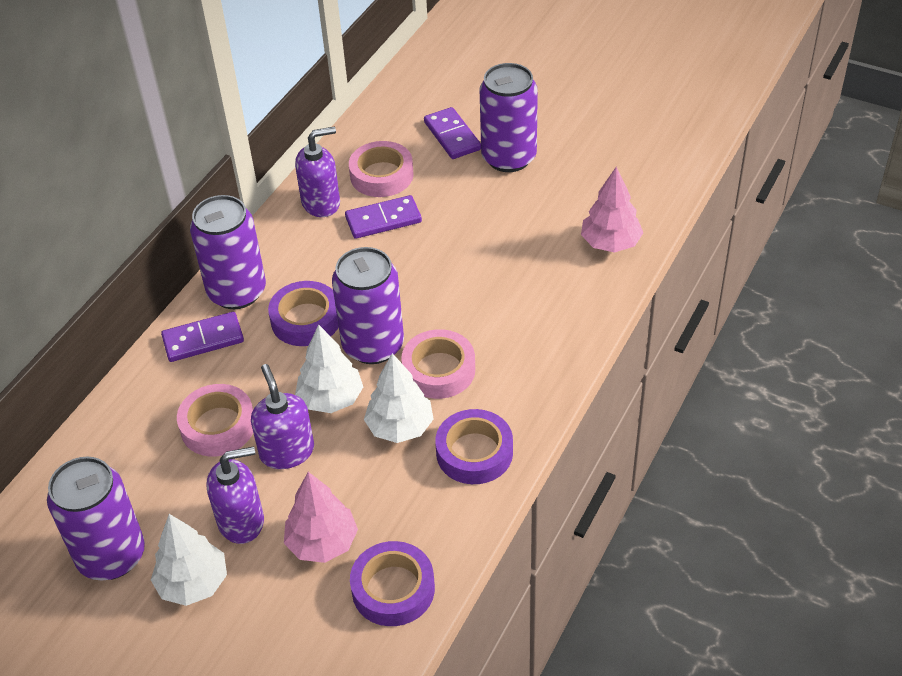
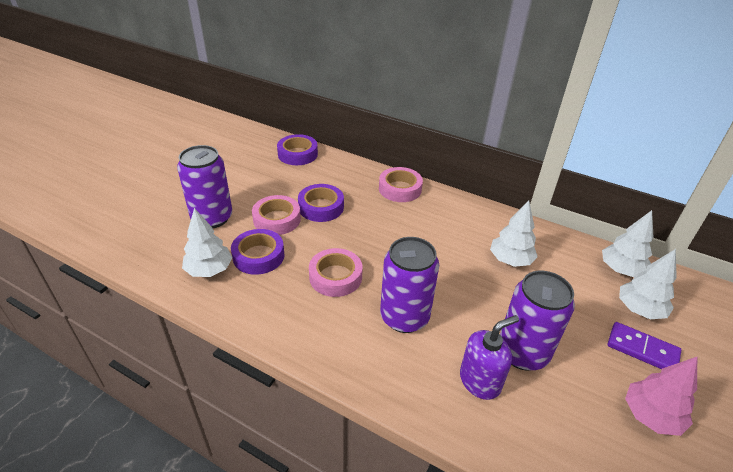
pink tree: 2 -> 1
purple can: 4 -> 3
purple domino: 3 -> 1
purple soap dispenser: 3 -> 1
white tree: 3 -> 4

